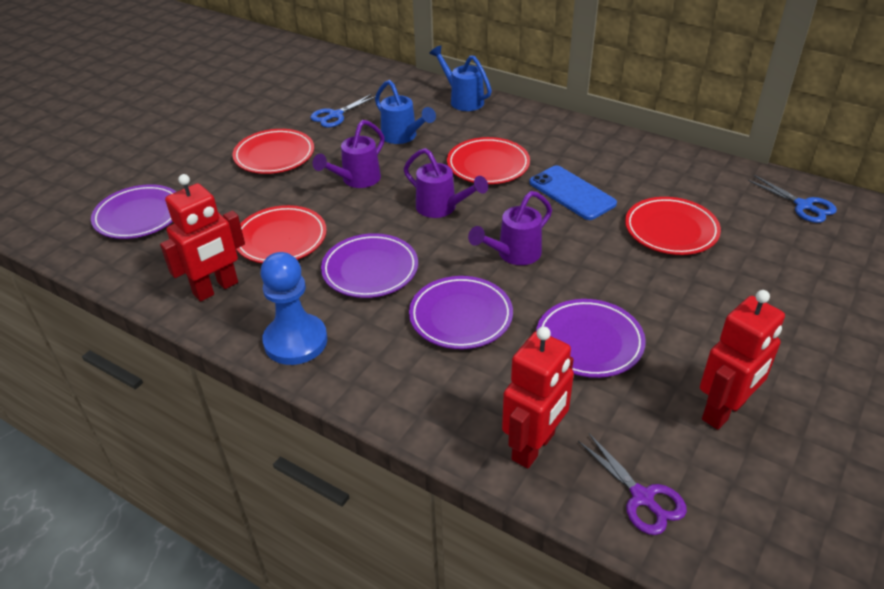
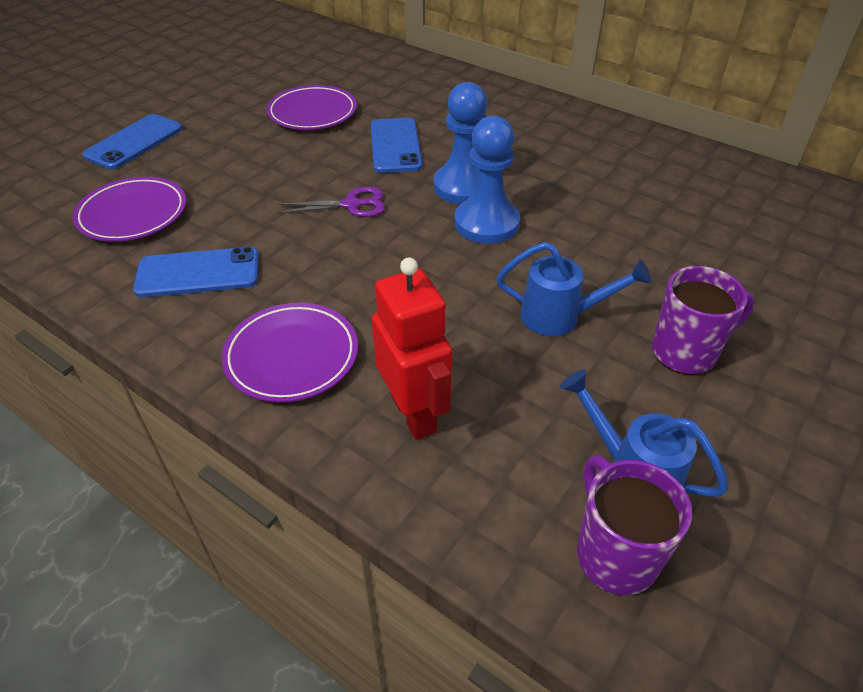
blue pawn: 1 -> 2
blue phone: 1 -> 3
blue scissors: 2 -> 0
purple mug: 0 -> 2
purple plate: 4 -> 3
purple watering can: 3 -> 0
red plate: 4 -> 0
red robot: 3 -> 1

